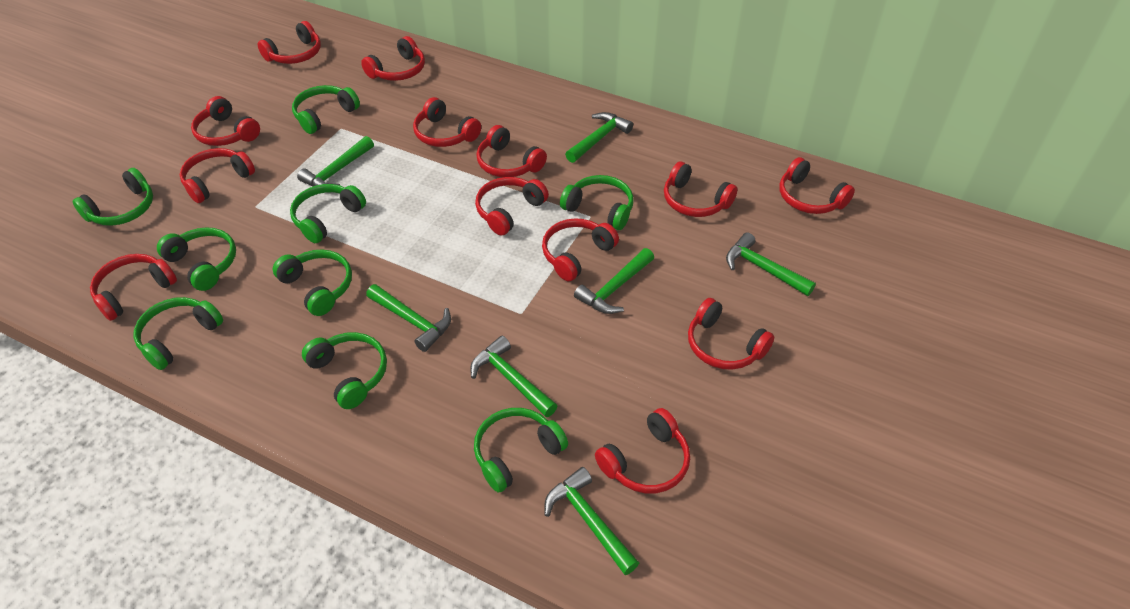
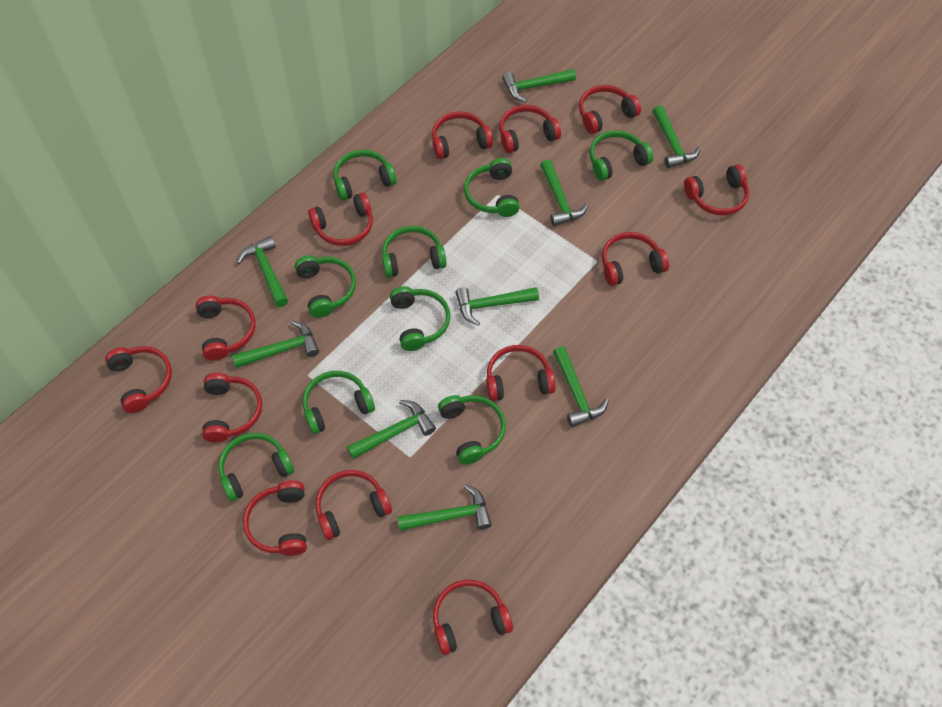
green hammer: 7 -> 9

